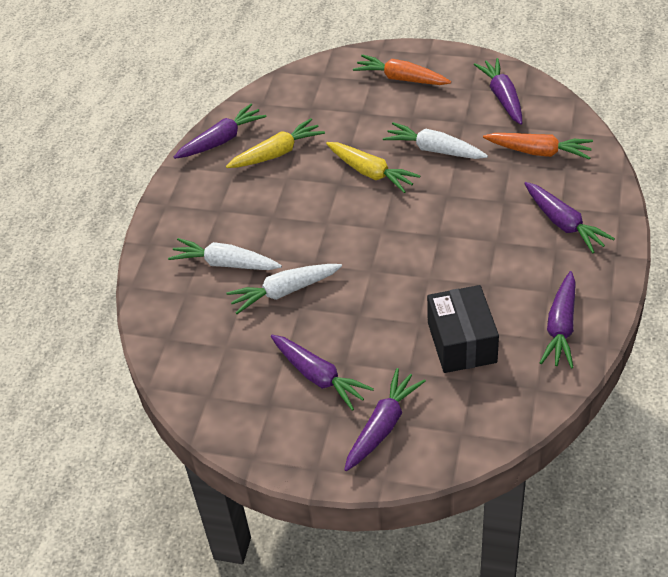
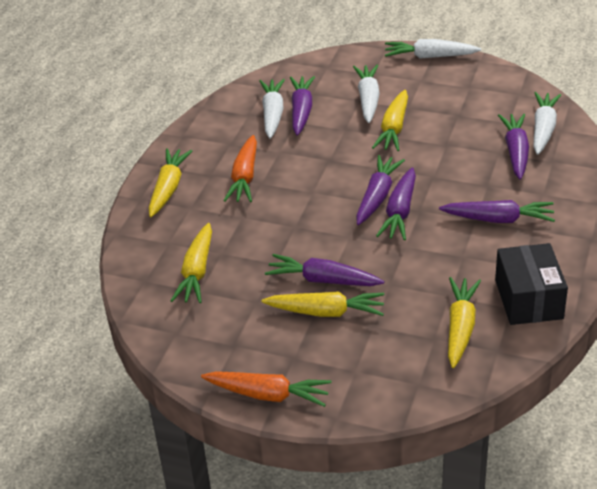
white carrot: 3 -> 4
yellow carrot: 2 -> 5

